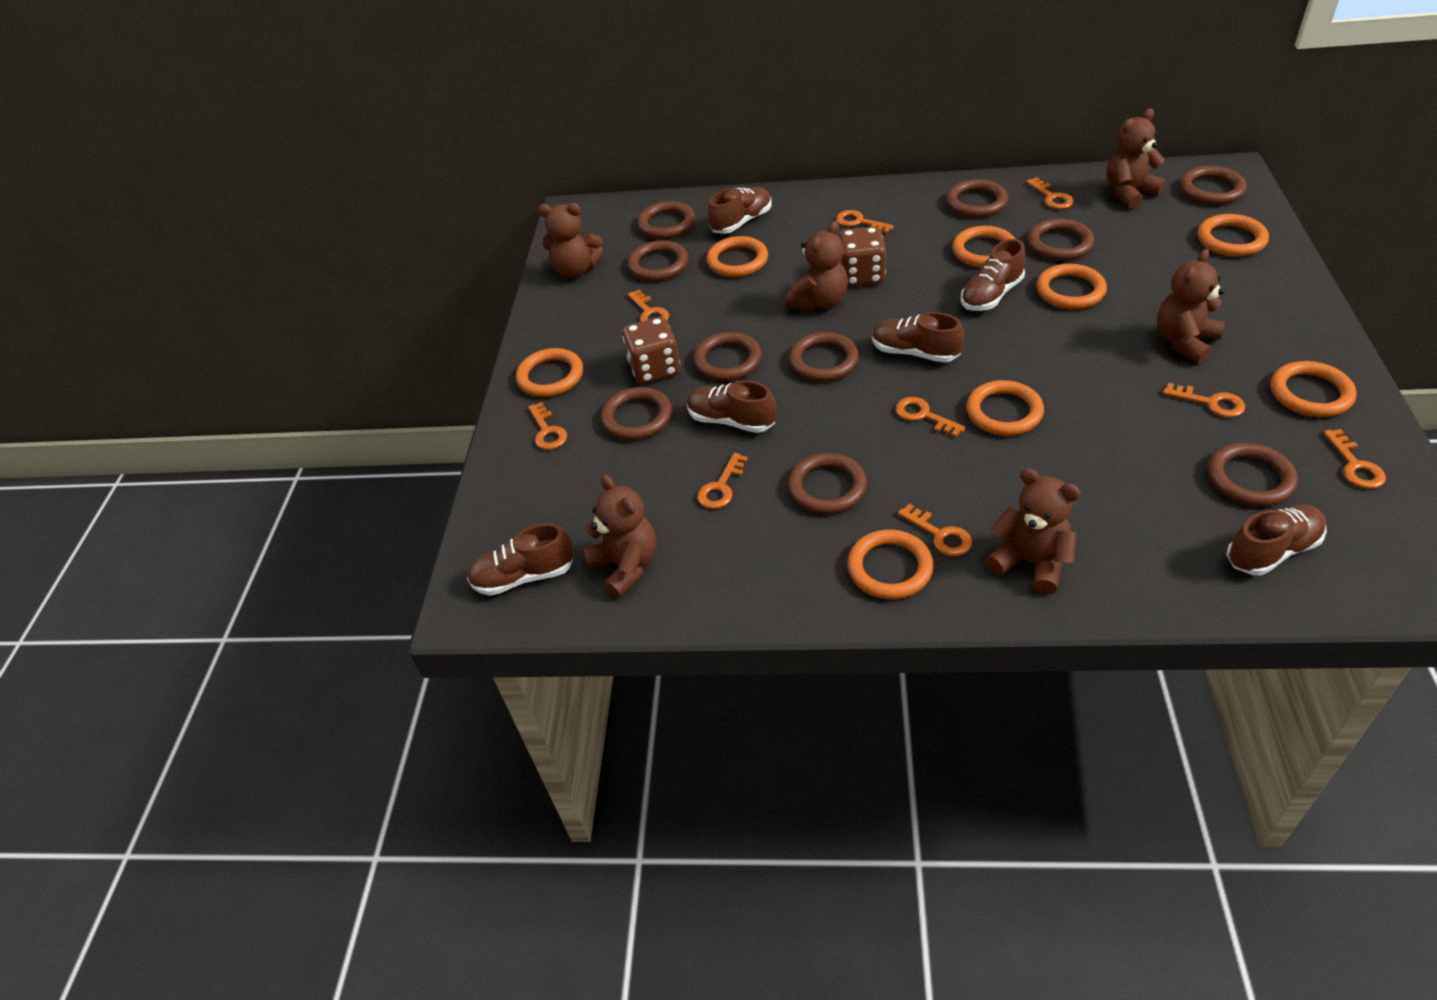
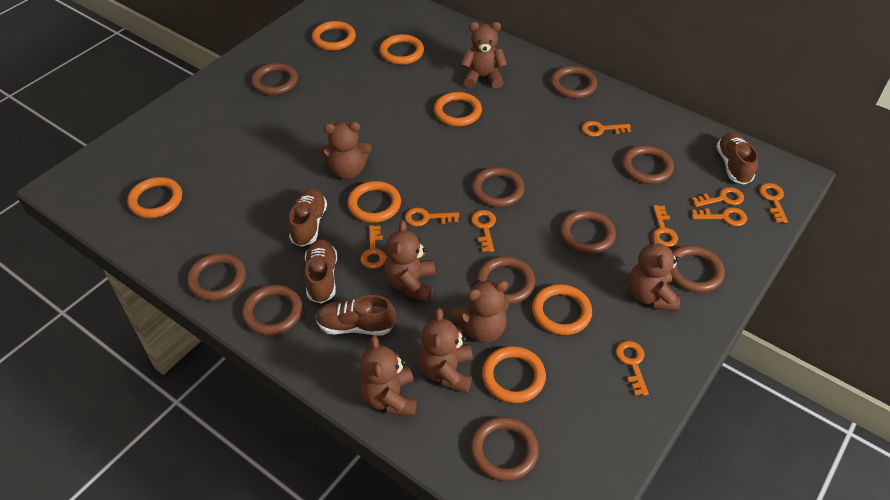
brown dice: 2 -> 0
brown shoe: 6 -> 4
brown teddy bear: 6 -> 7
orange ring: 8 -> 7

